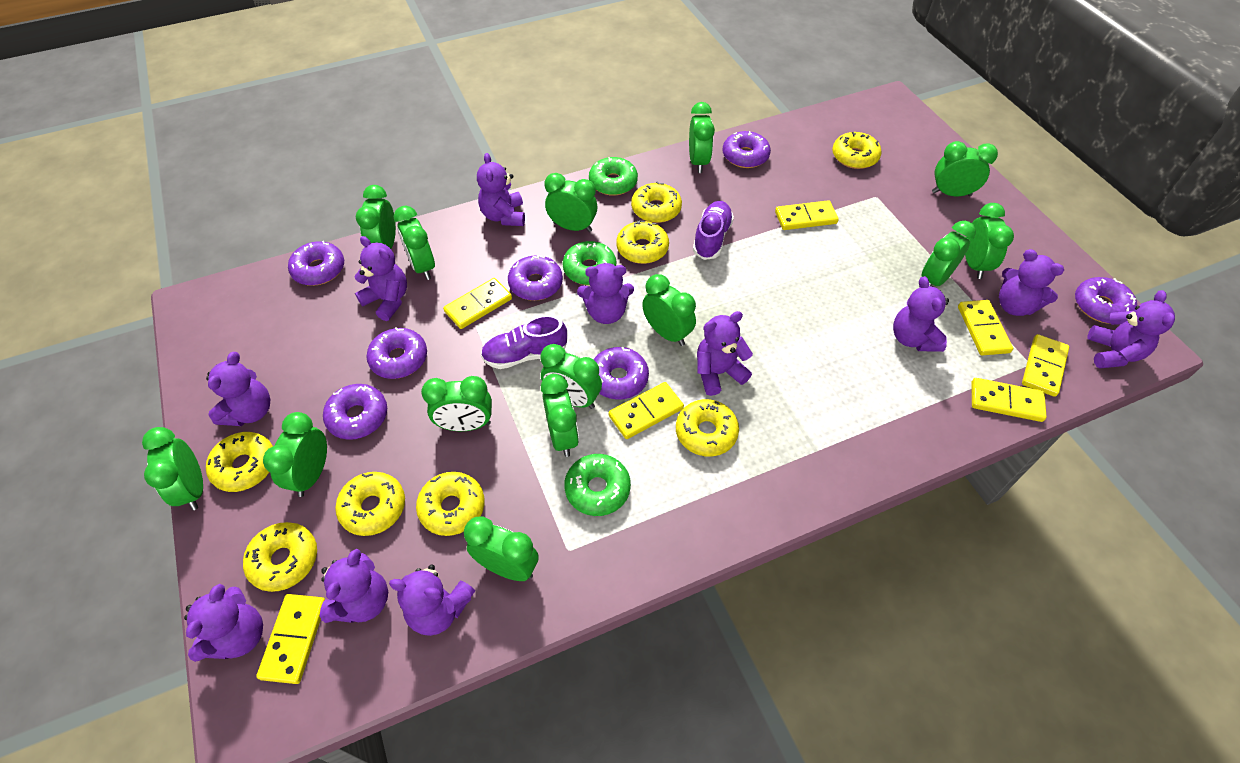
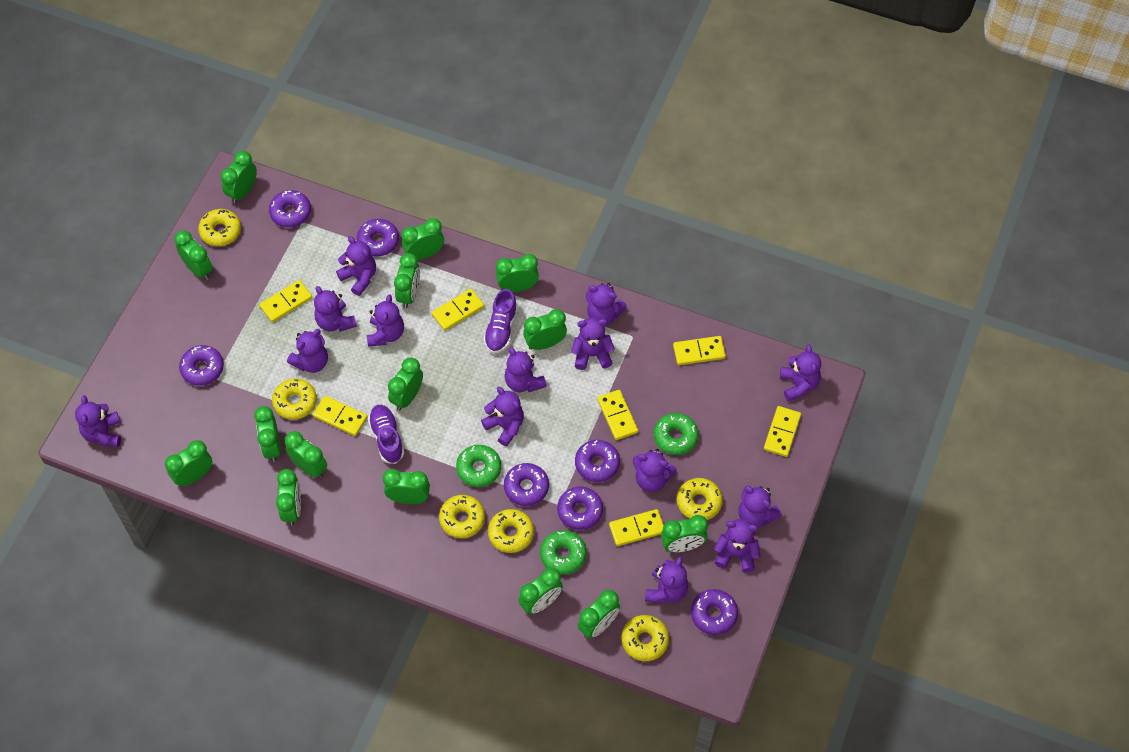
green clock: 14 -> 15
purple teddy bear: 11 -> 14
yellow donut: 8 -> 6

